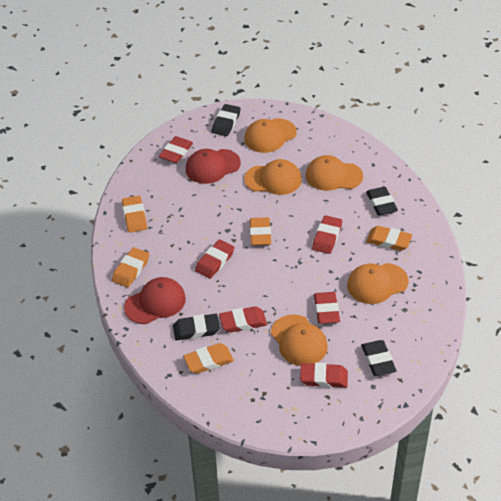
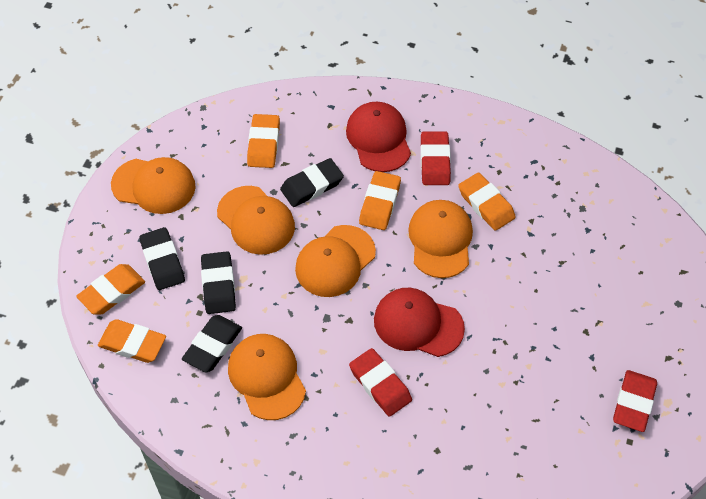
red eraser: 6 -> 3

